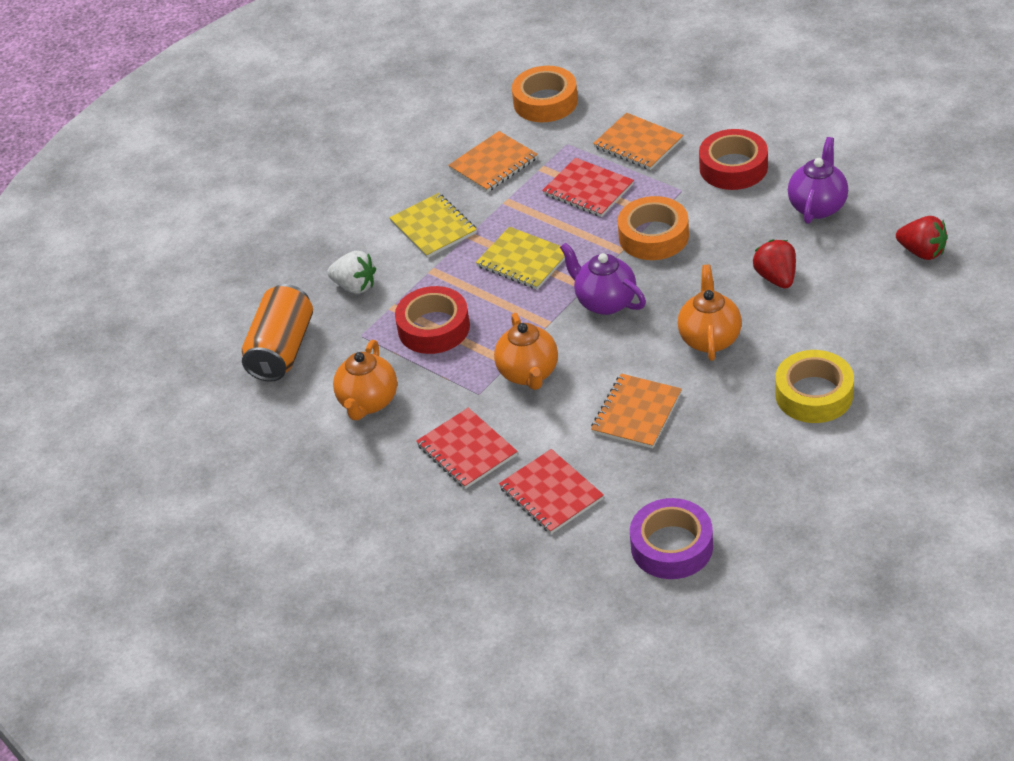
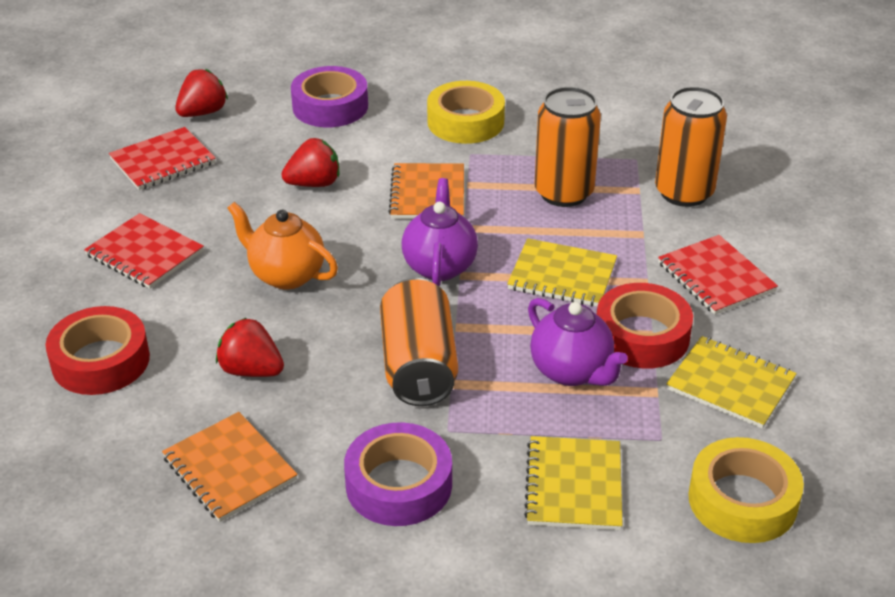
orange can: 1 -> 3
orange notebook: 3 -> 2
orange tape: 2 -> 0
orange teapot: 3 -> 1
purple tape: 1 -> 2
red strawberry: 2 -> 3
white strawberry: 1 -> 0
yellow notebook: 2 -> 3
yellow tape: 1 -> 2

